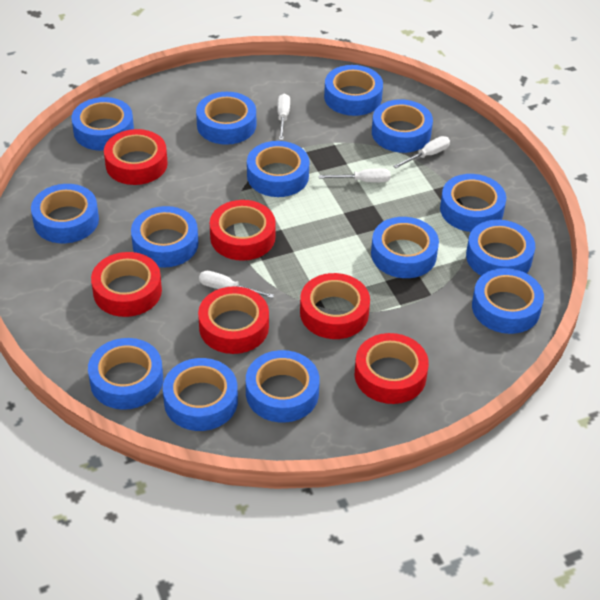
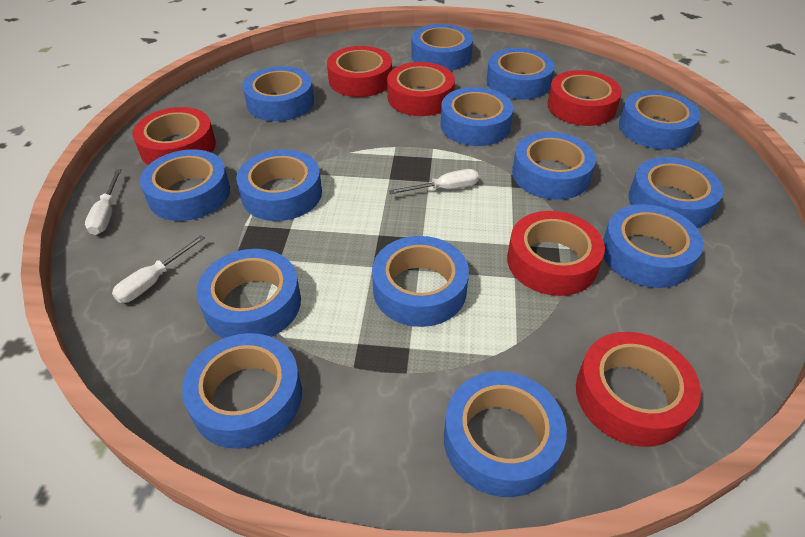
white screwdriver: 4 -> 3

